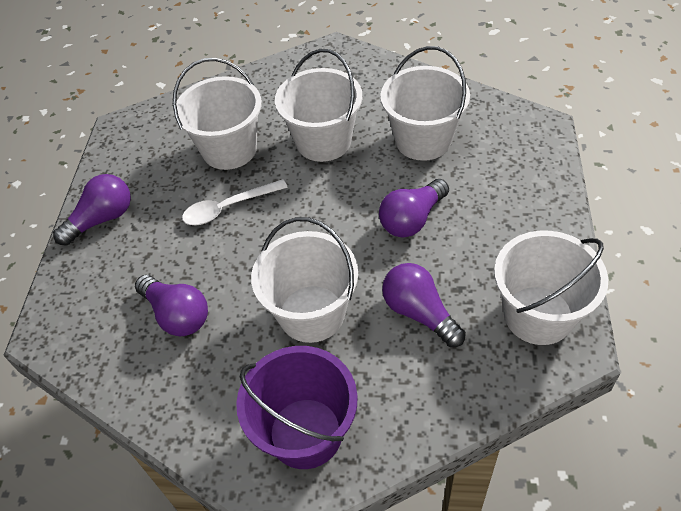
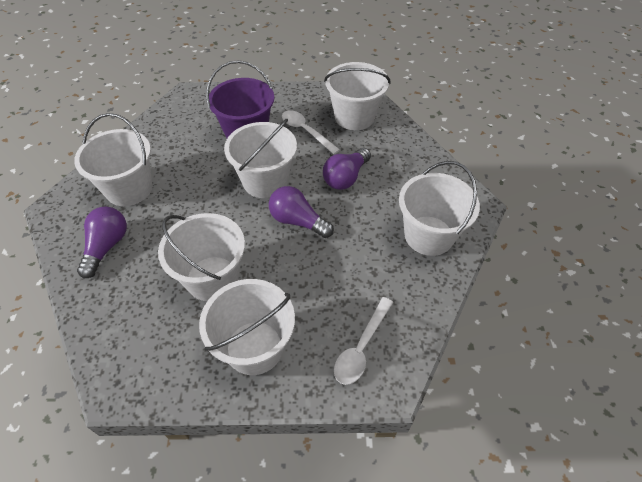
purple light bulb: 4 -> 3
white bucket: 5 -> 6
white spoon: 1 -> 2

